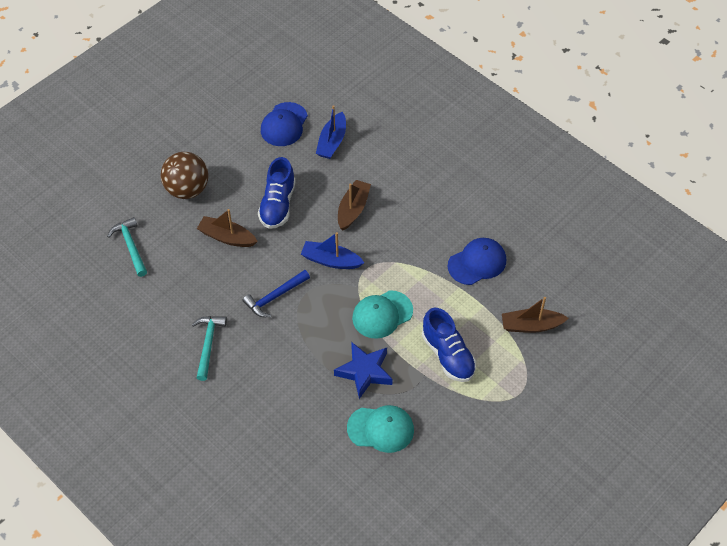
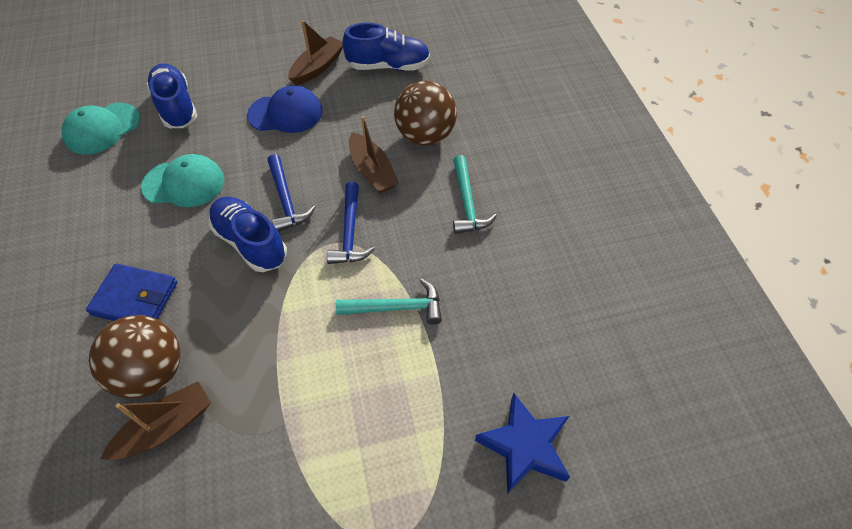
blue boat: 2 -> 0
blue cap: 2 -> 1
blue hammer: 1 -> 2
blue shoe: 2 -> 3
blue wallet: 0 -> 1
brown ball: 1 -> 2

